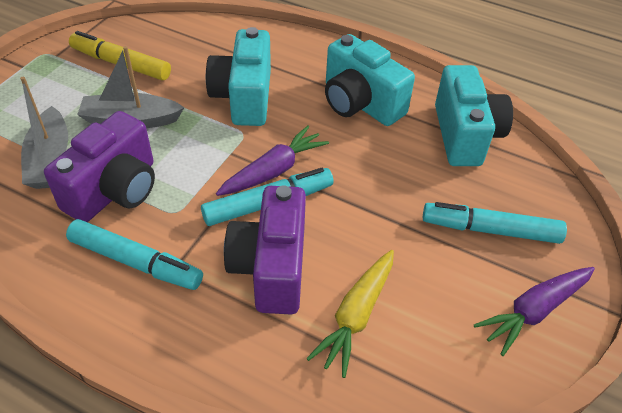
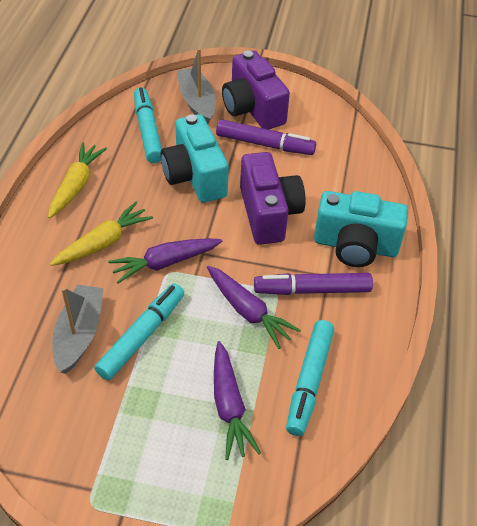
purple carrot: 2 -> 3
purple marker: 0 -> 2
turquoise camera: 3 -> 2
yellow carrot: 1 -> 2
yellow marker: 1 -> 0

